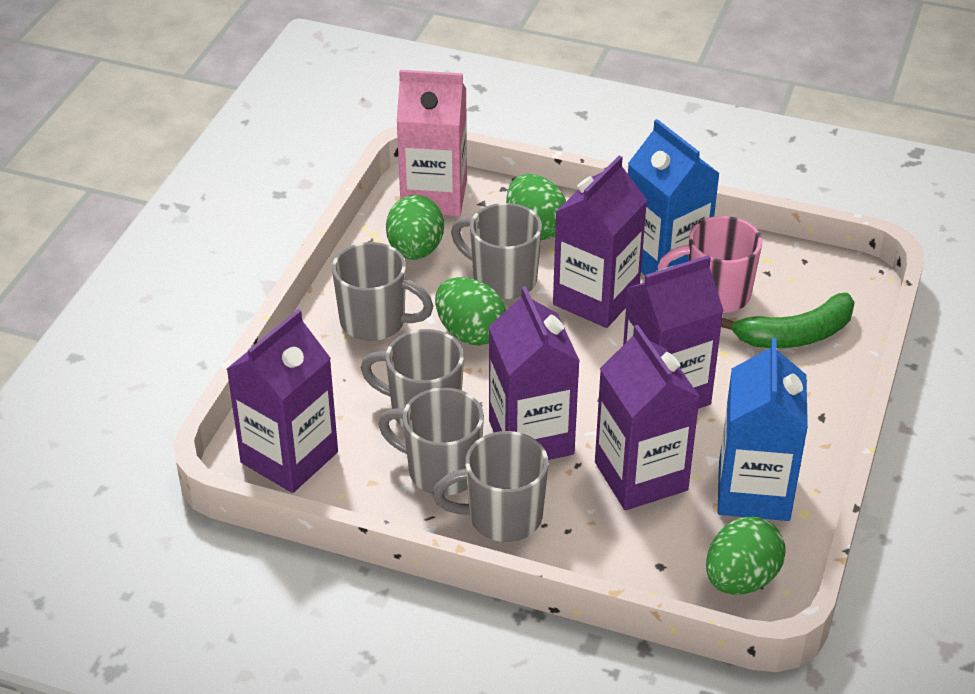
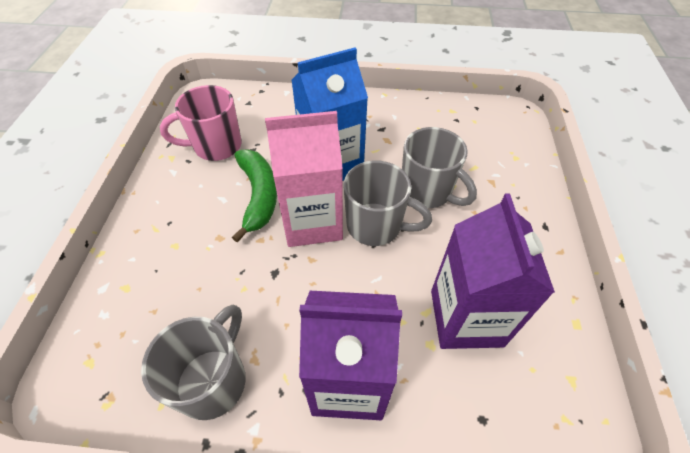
blue carton: 2 -> 1
green egg: 4 -> 0
grey mug: 5 -> 3
purple carton: 5 -> 2

